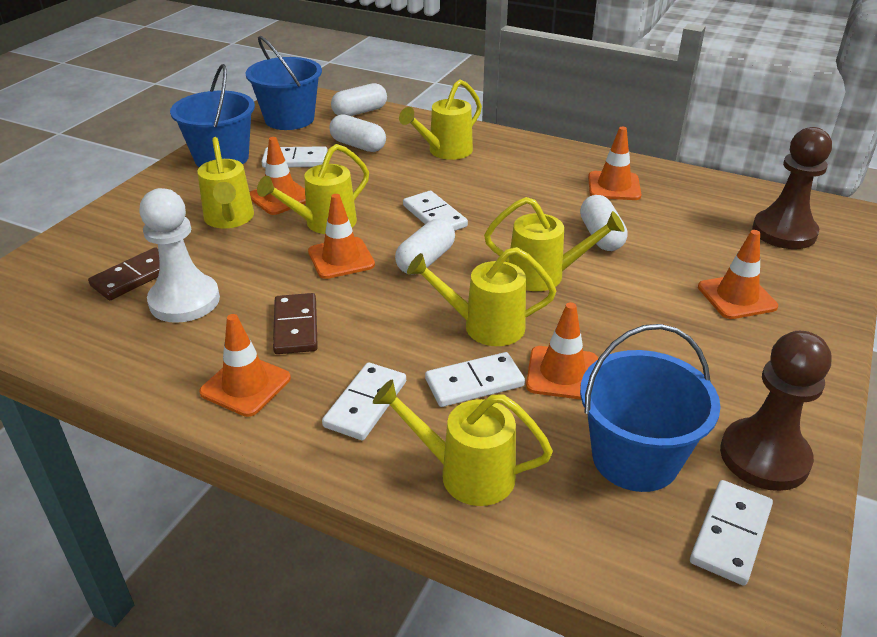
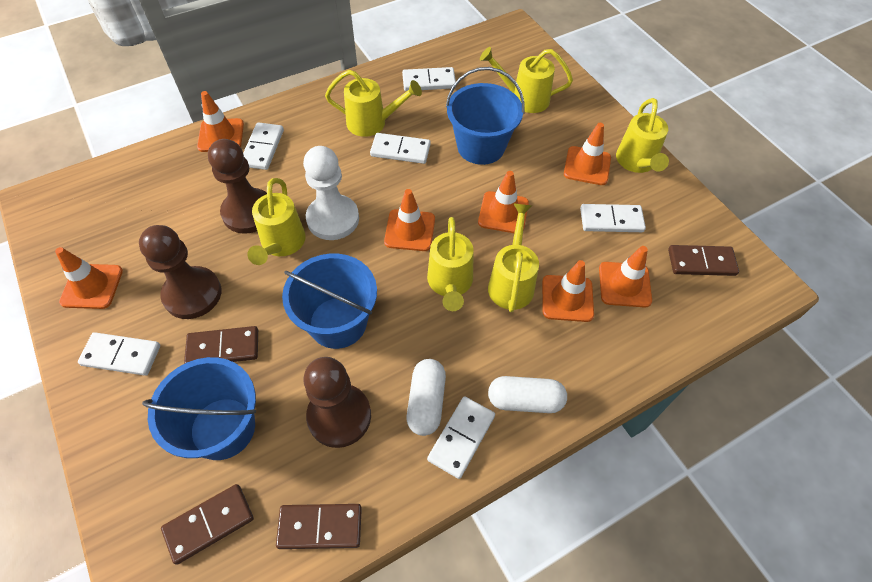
brown domino: 2 -> 4
brown pawn: 2 -> 3
orange traffic cone: 6 -> 7
white capsule: 4 -> 2
white domino: 5 -> 6

